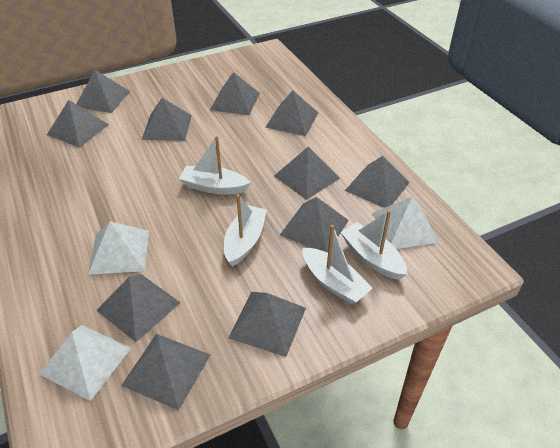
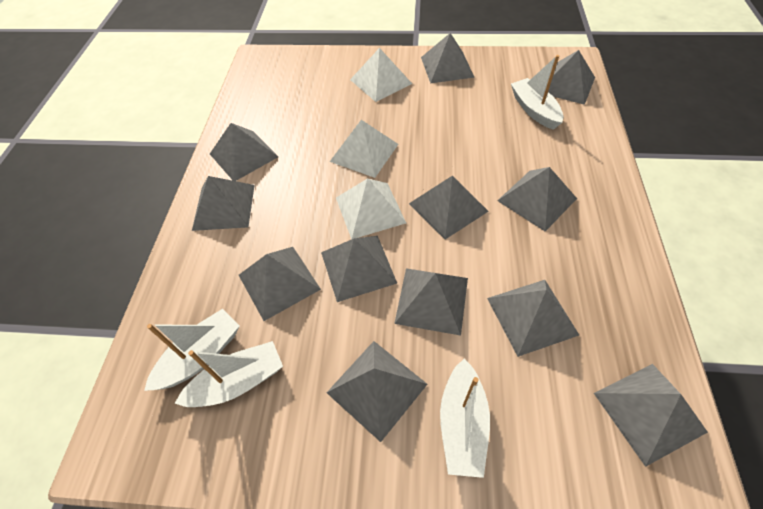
grey pyramid: 11 -> 12

